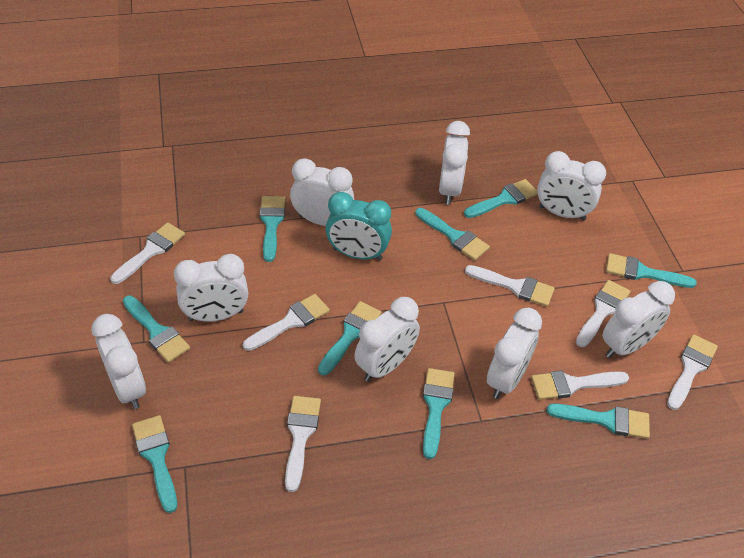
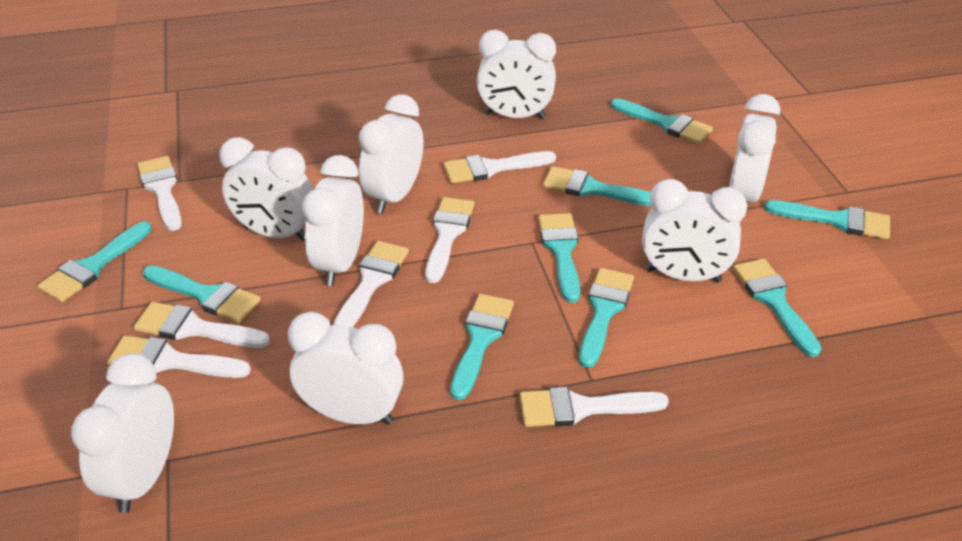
turquoise clock: 1 -> 0

